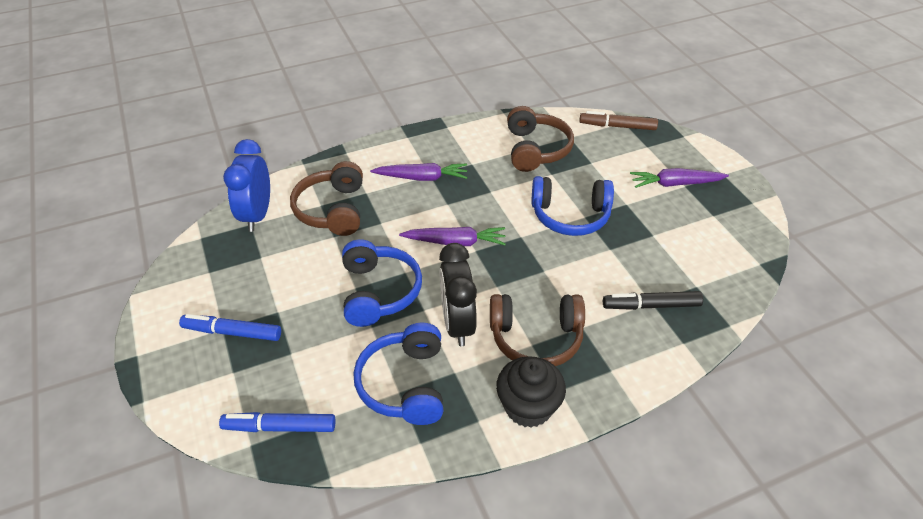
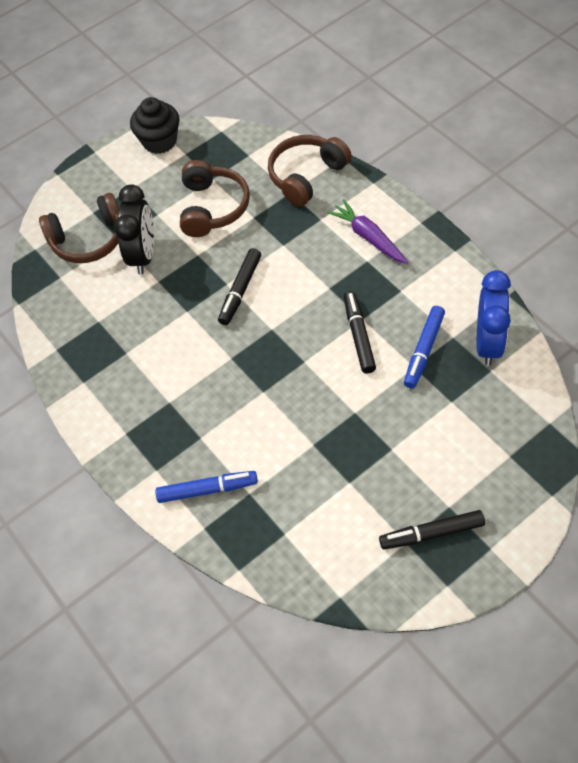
black marker: 1 -> 3
blue headphones: 3 -> 0
brown marker: 1 -> 0
purple carrot: 3 -> 1

